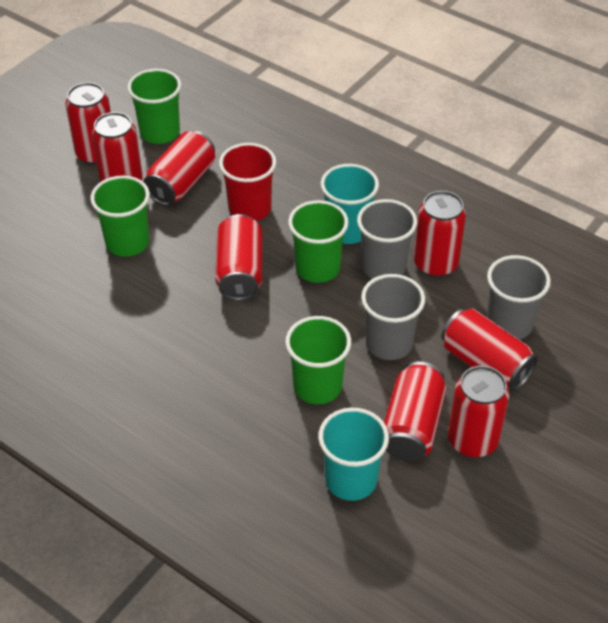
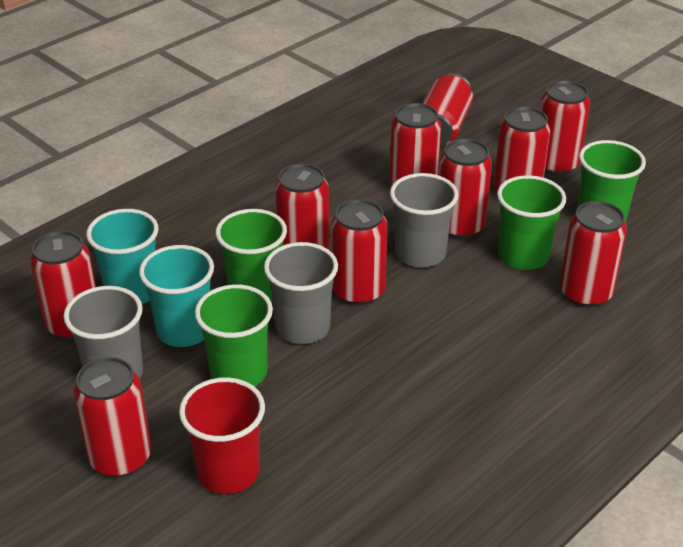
red can: 8 -> 10

